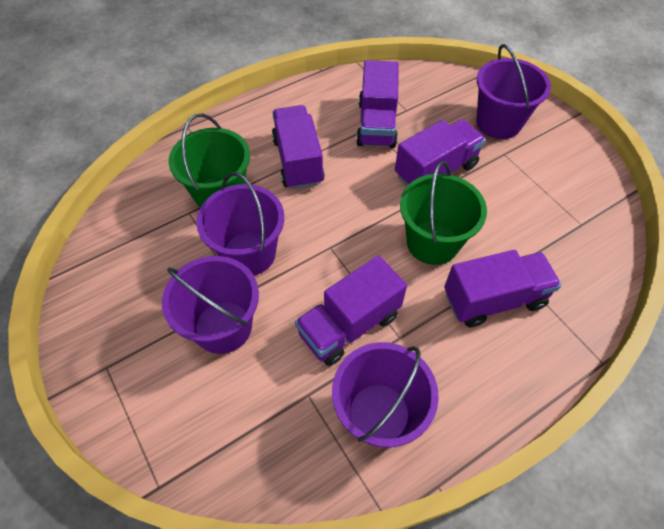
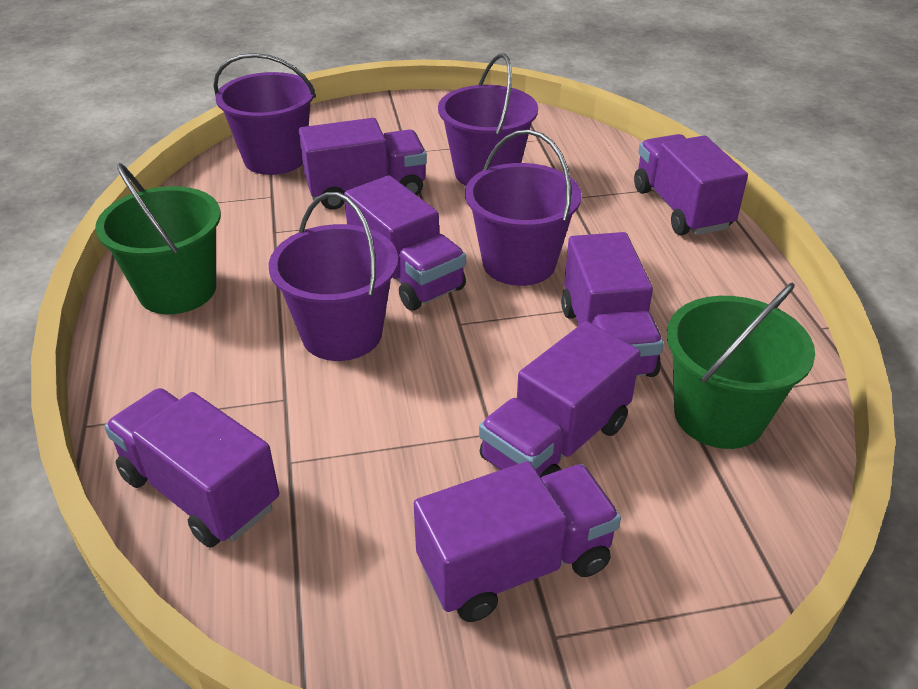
purple truck: 5 -> 7

